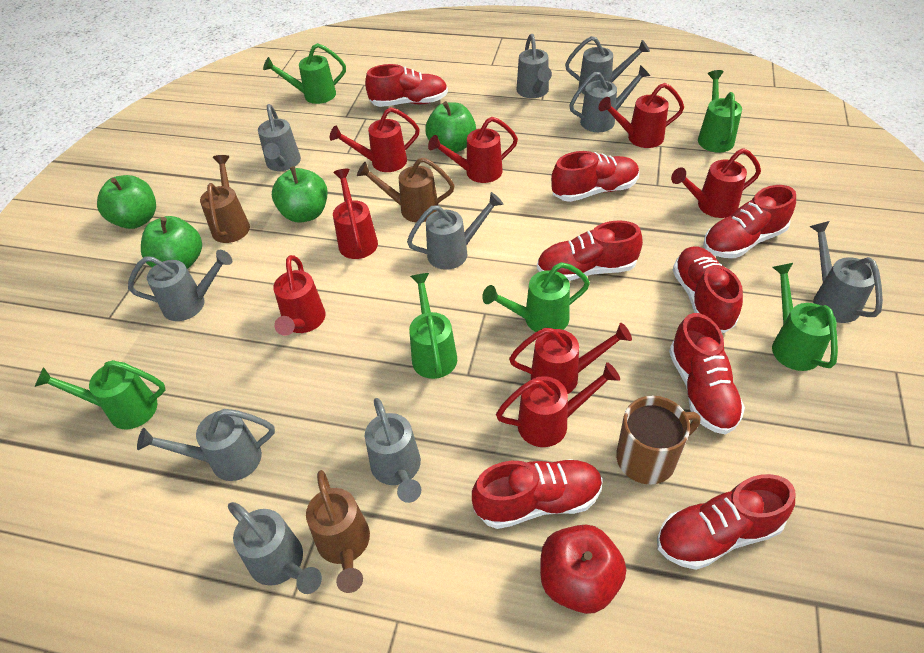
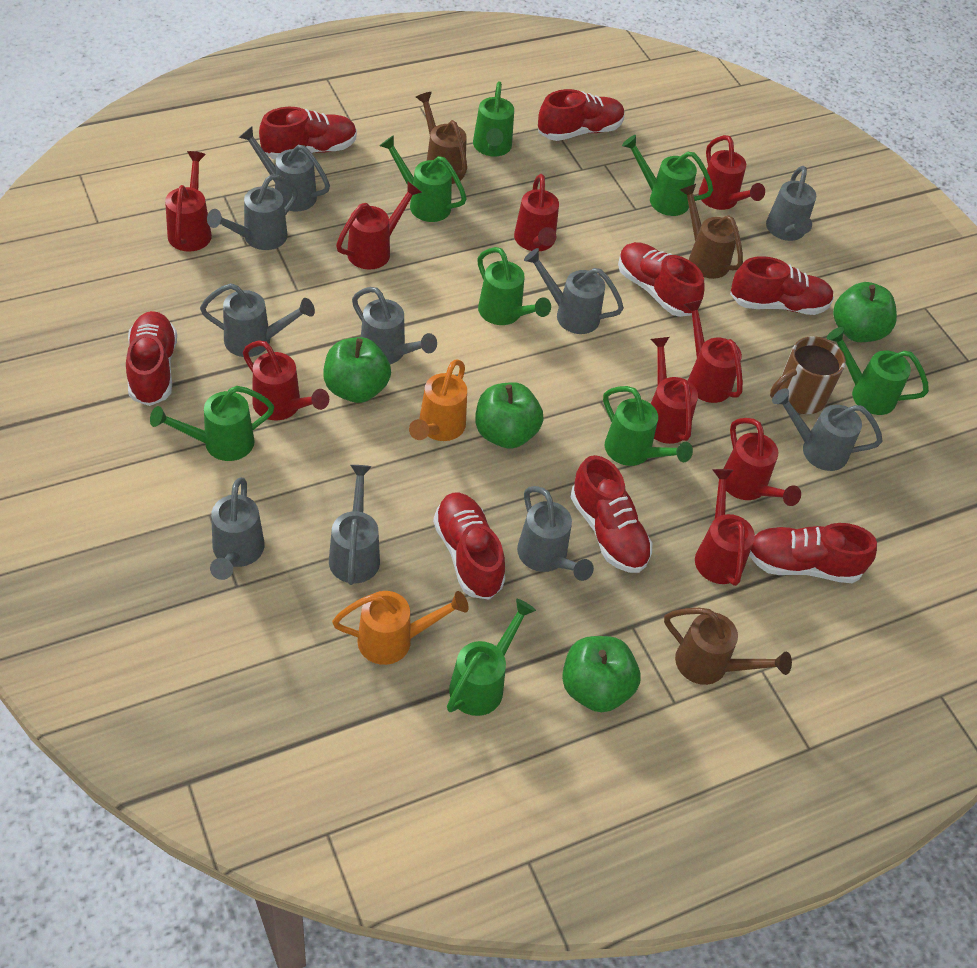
green watering can: 6 -> 8
orange watering can: 0 -> 2
red apple: 1 -> 0
red watering can: 8 -> 9

